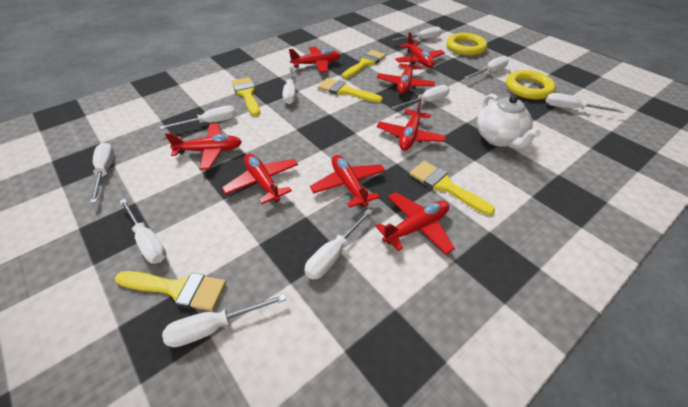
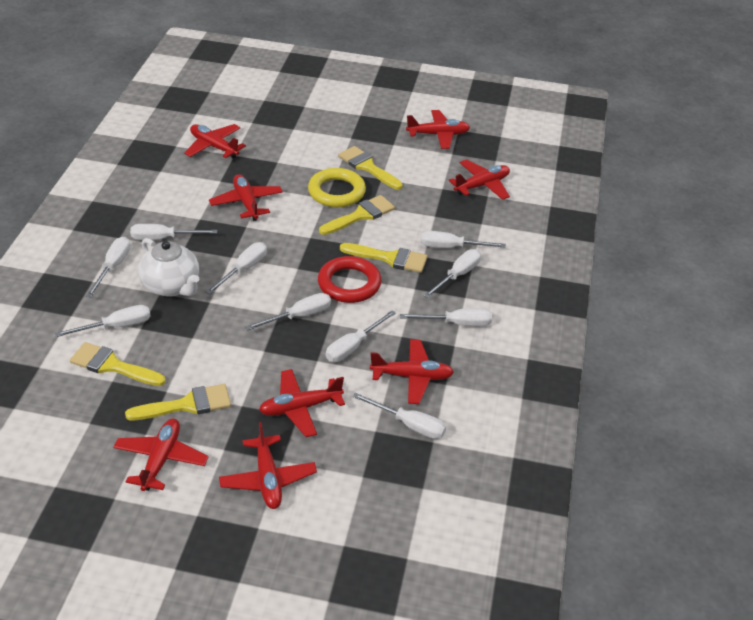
red ring: 0 -> 1
yellow ring: 2 -> 1

